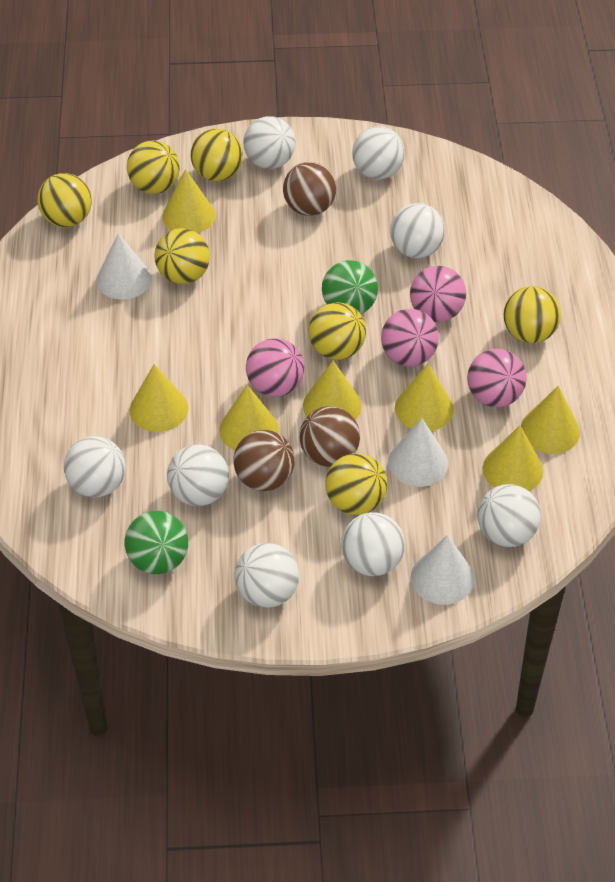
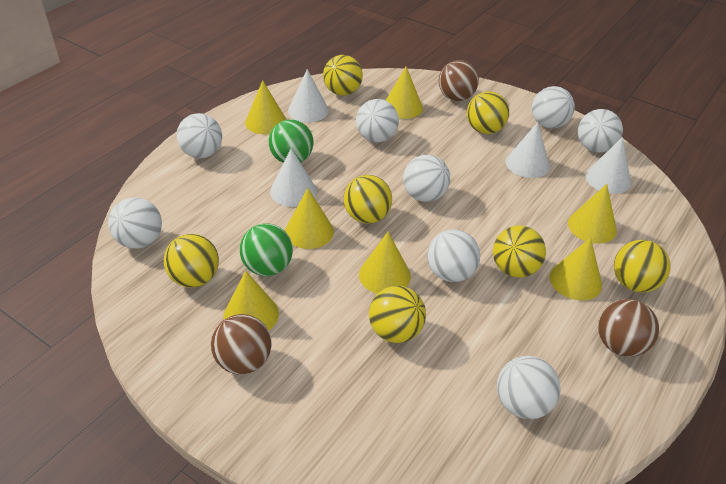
pink ball: 4 -> 0
white cone: 3 -> 4

